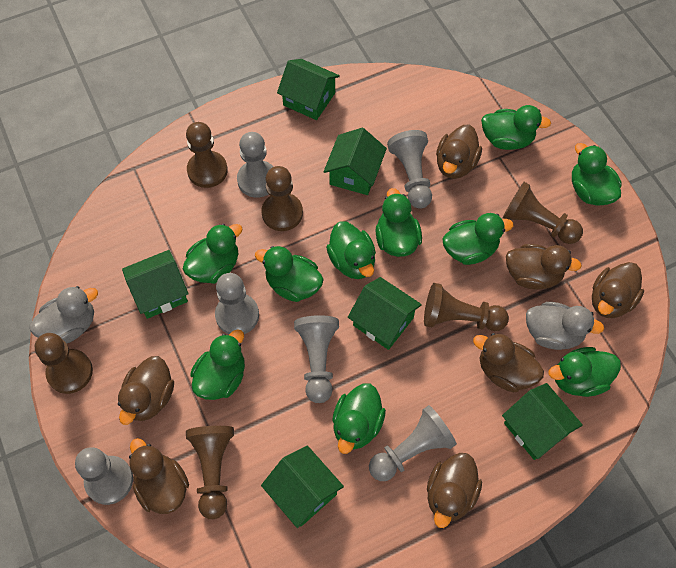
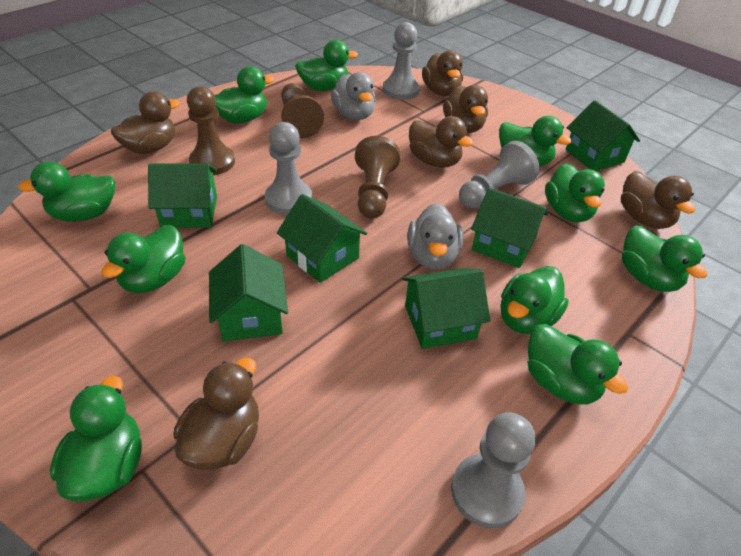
brown duck: 7 -> 6
brown pawn: 6 -> 3
grey pawn: 6 -> 4

